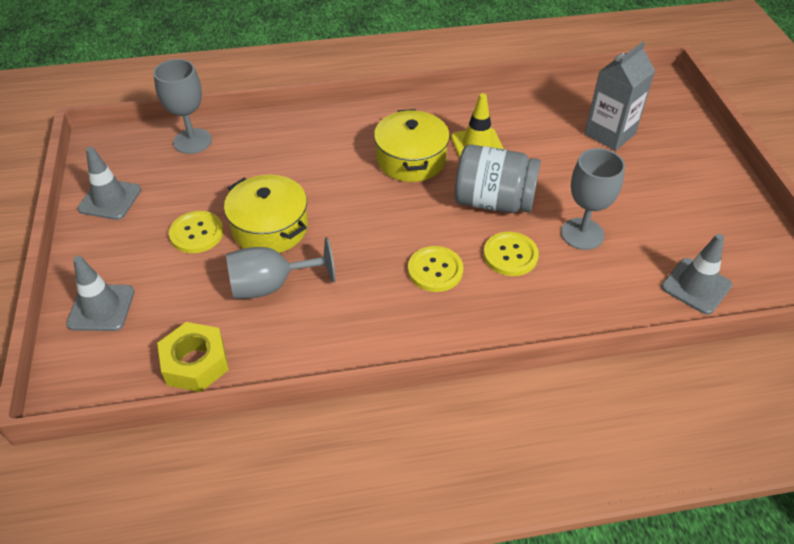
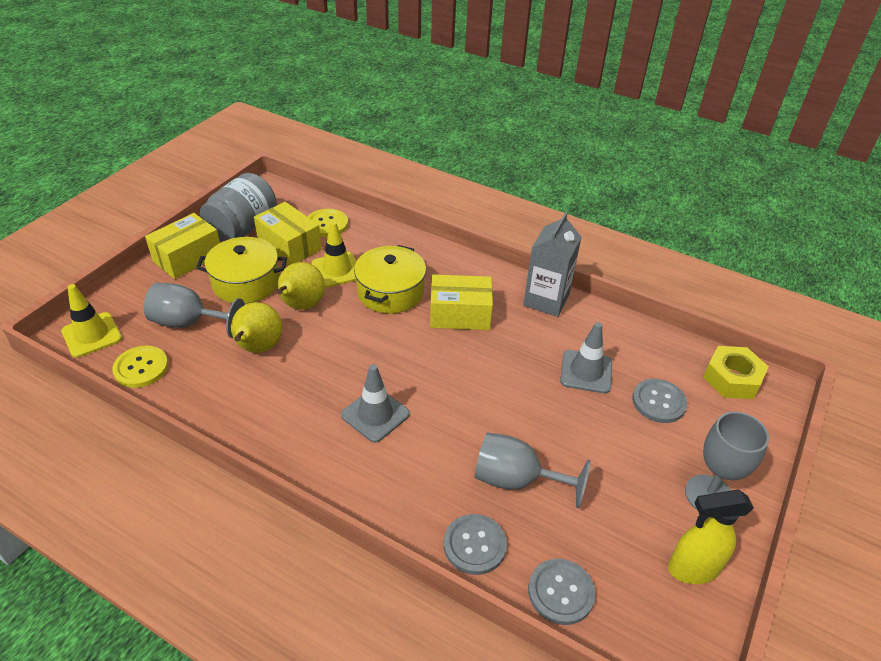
grey button: 0 -> 3
grey traffic cone: 3 -> 2
yellow box: 0 -> 3
yellow button: 3 -> 2
yellow pear: 0 -> 2
yellow spray bottle: 0 -> 1
yellow traffic cone: 1 -> 2

